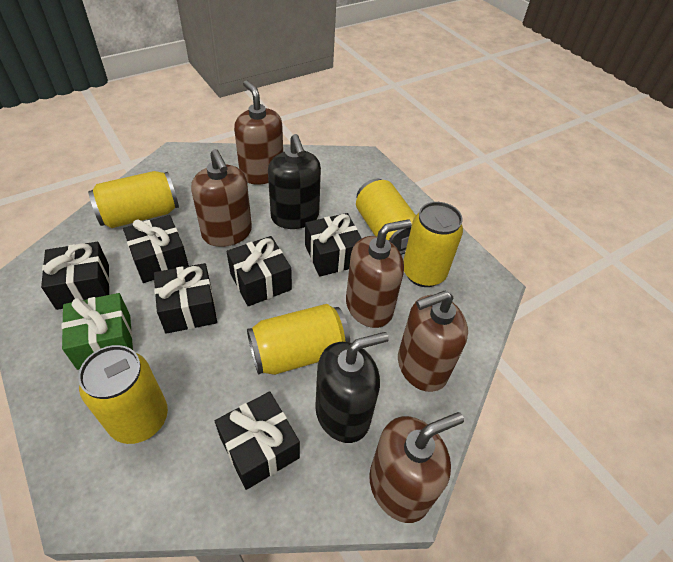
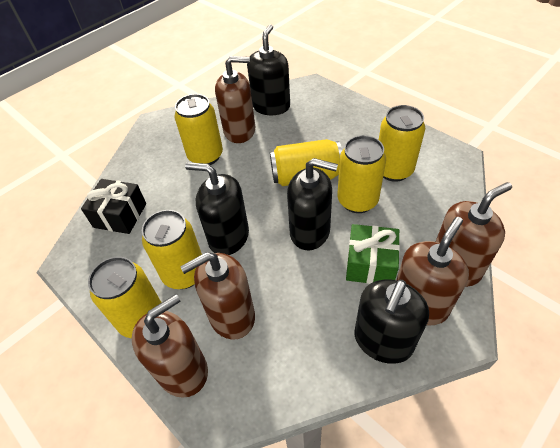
black gift: 6 -> 1
black soap dispenser: 2 -> 4
yellow can: 5 -> 6

